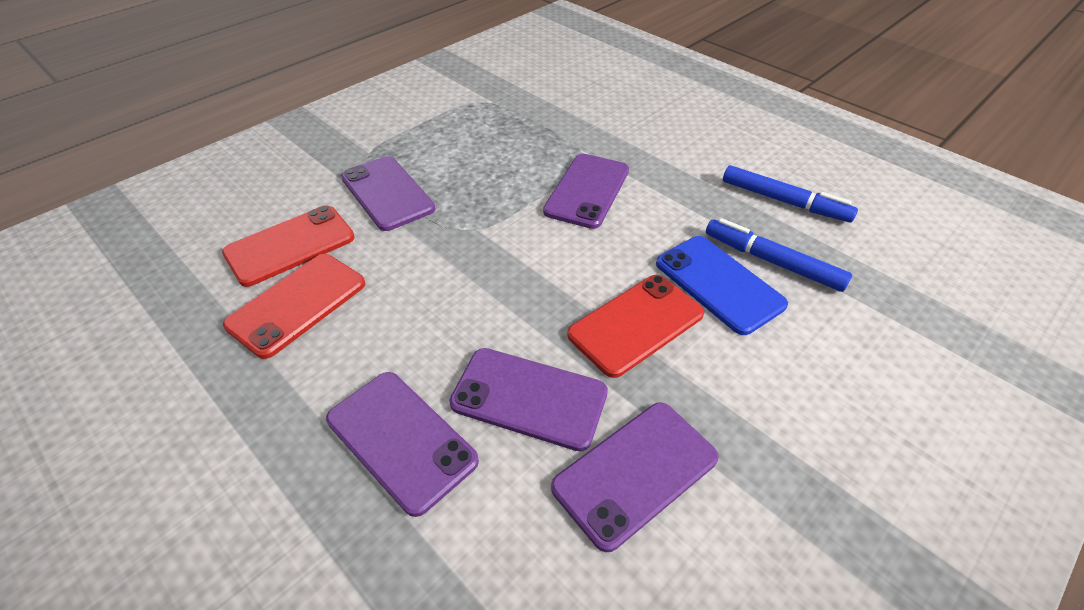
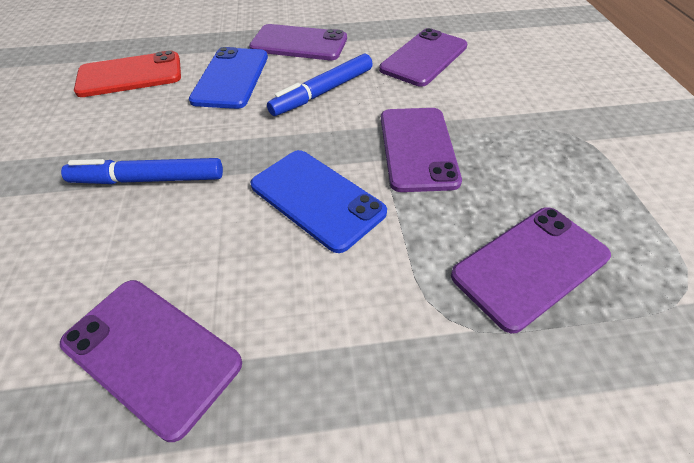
blue phone: 1 -> 2
red phone: 3 -> 1

